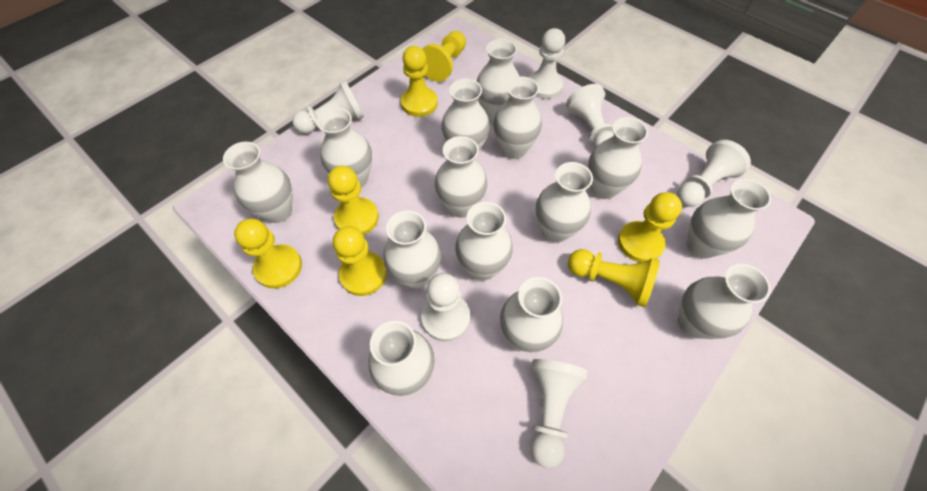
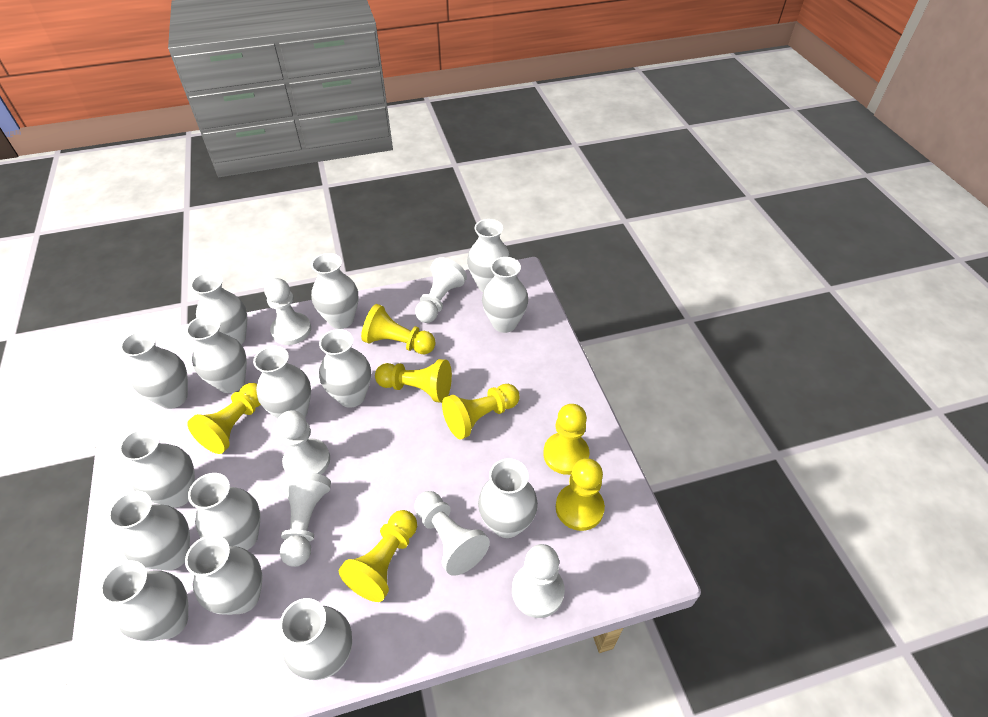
white vase: 14 -> 15

